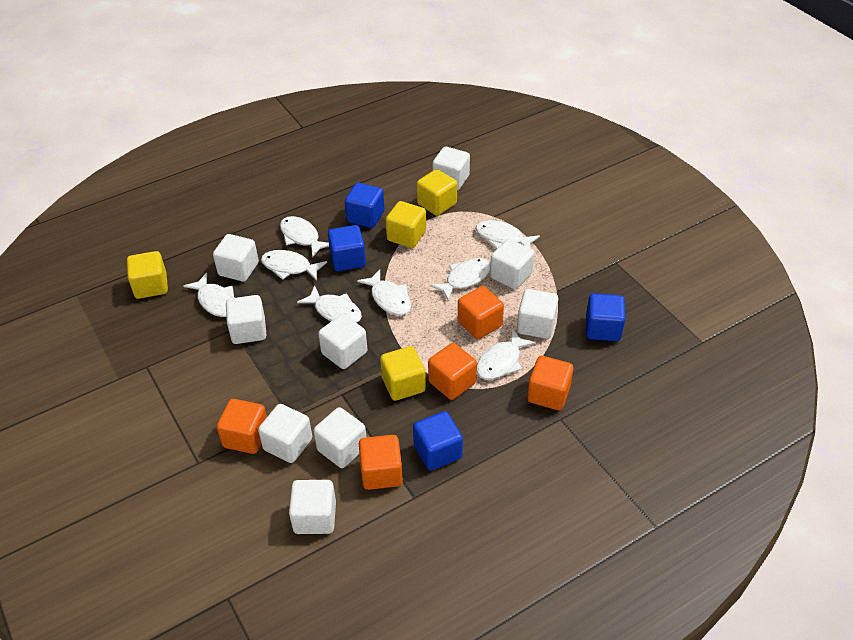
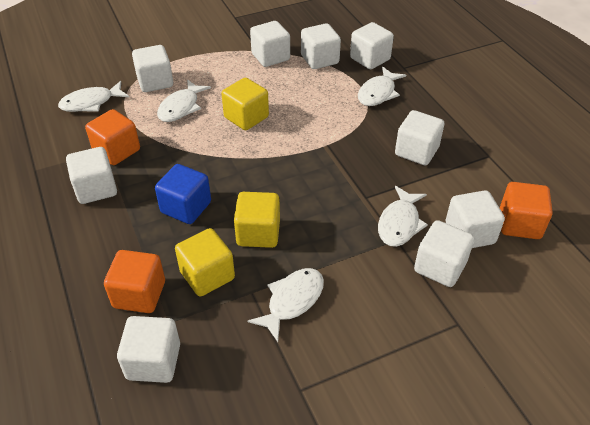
blue cube: 4 -> 1
orange cube: 5 -> 3
white fish: 8 -> 5
yellow cube: 4 -> 3

